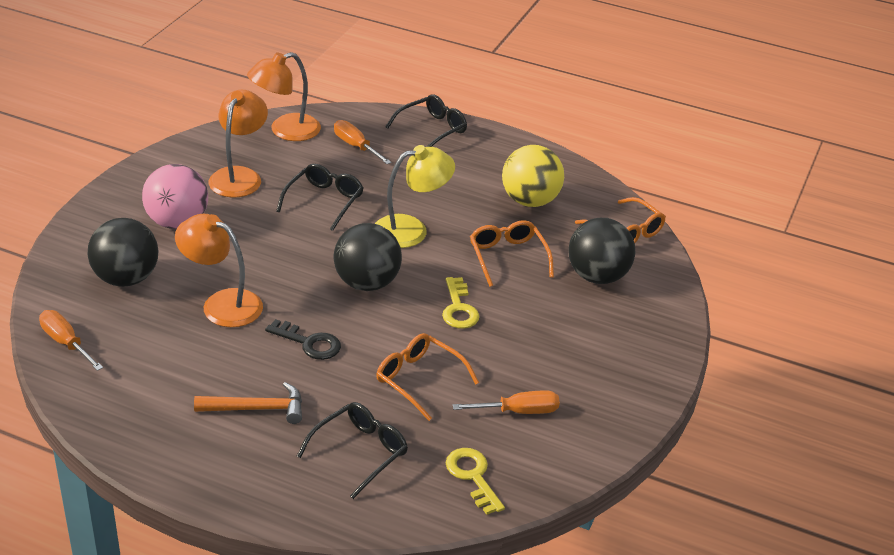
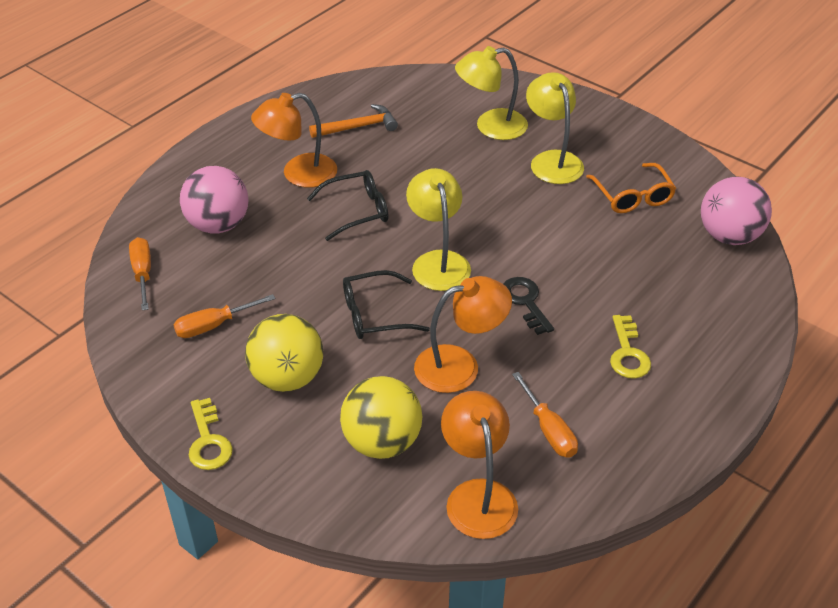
black ball: 3 -> 0
black glasses: 3 -> 2
orange glasses: 3 -> 1
pink ball: 1 -> 2
yellow ball: 1 -> 2
yellow lamp: 1 -> 3

